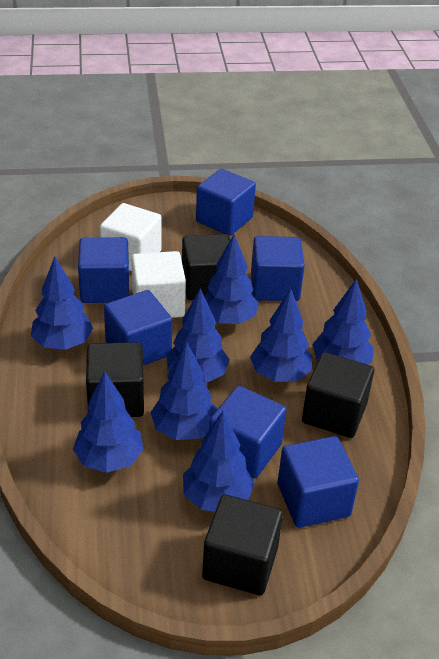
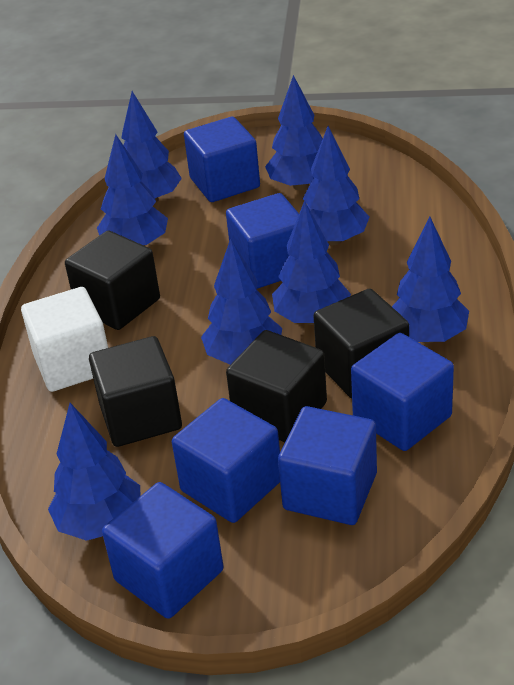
white cube: 2 -> 1

